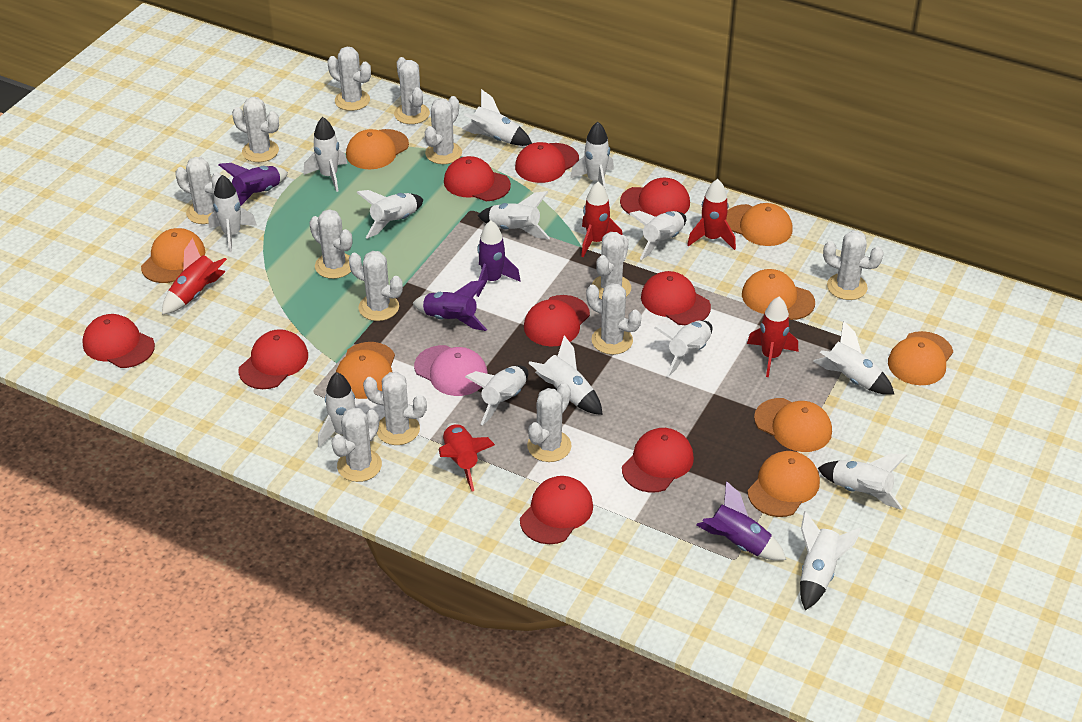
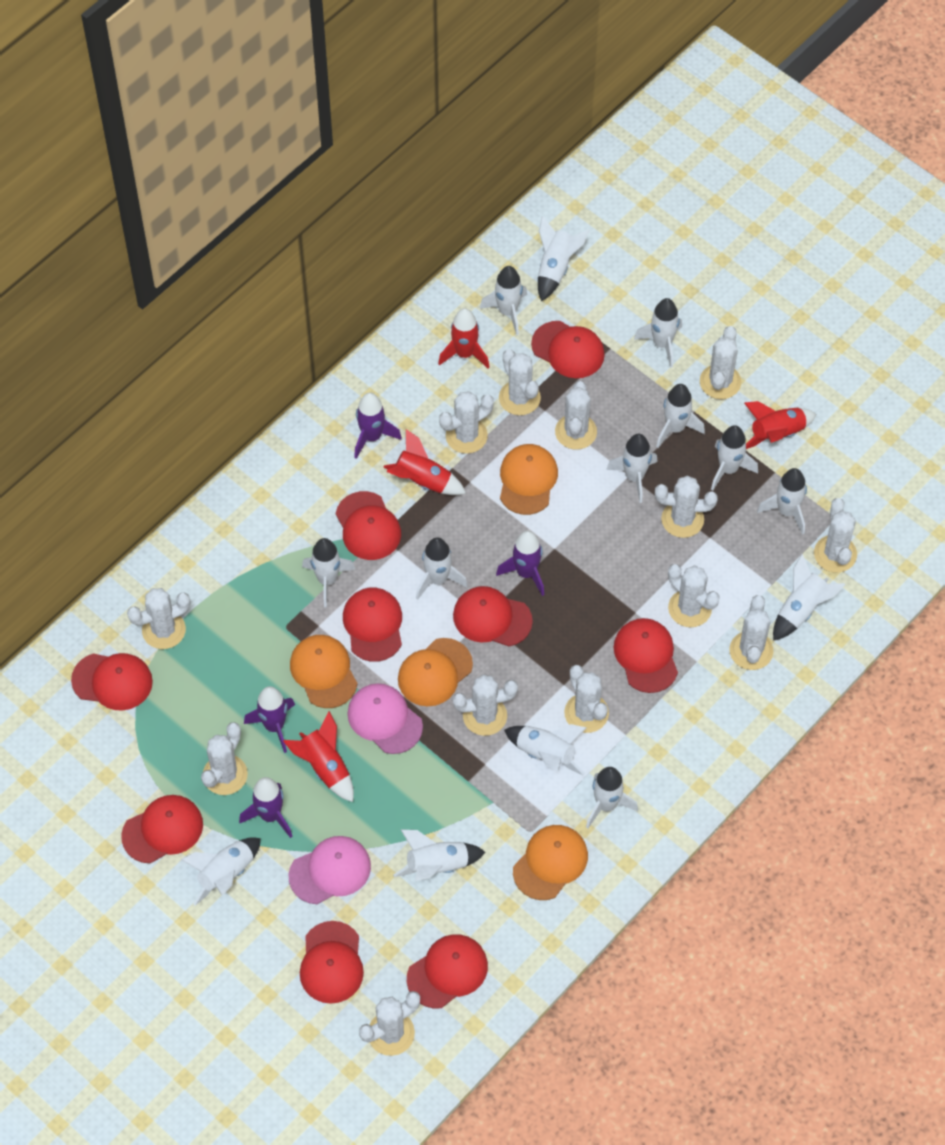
orange cap: 8 -> 4
pink cap: 1 -> 2
red rocket: 5 -> 4

